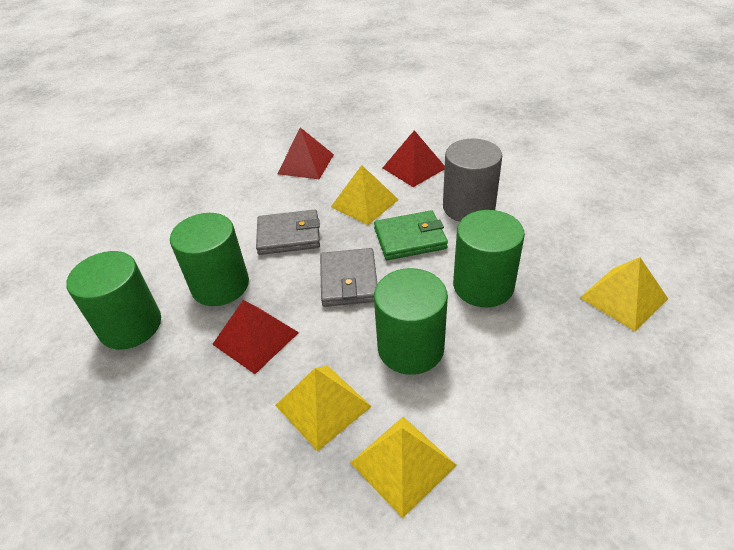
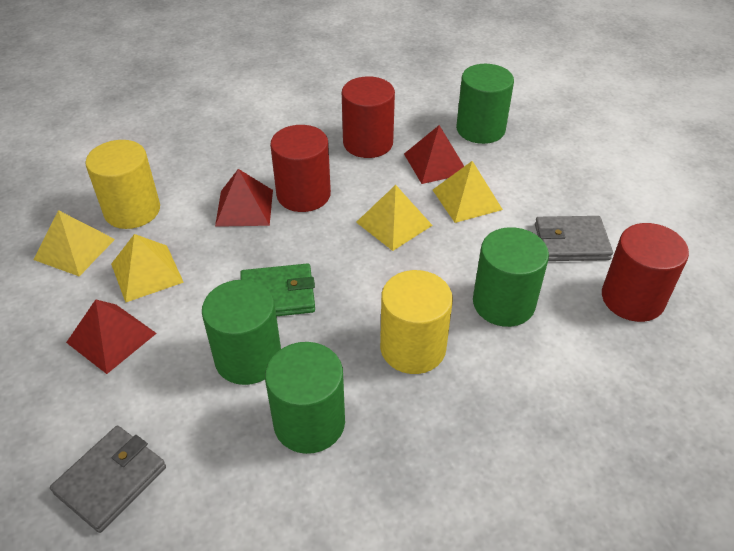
grey cylinder: 1 -> 0
red cylinder: 0 -> 3
yellow cylinder: 0 -> 2

